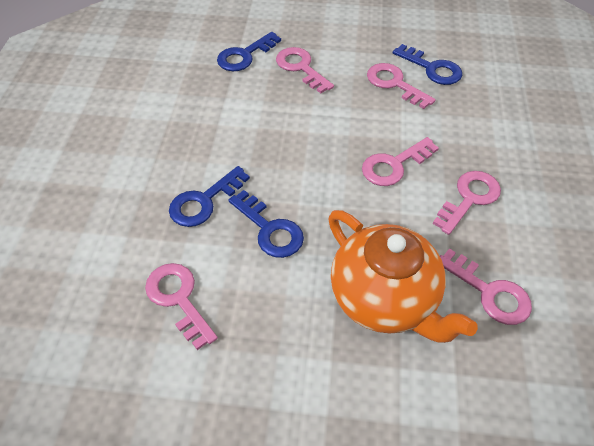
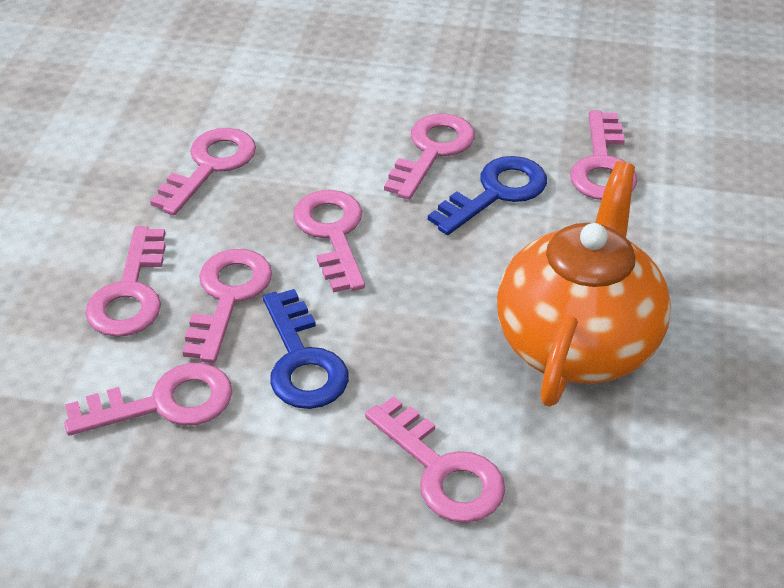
blue key: 4 -> 2
pink key: 6 -> 8

